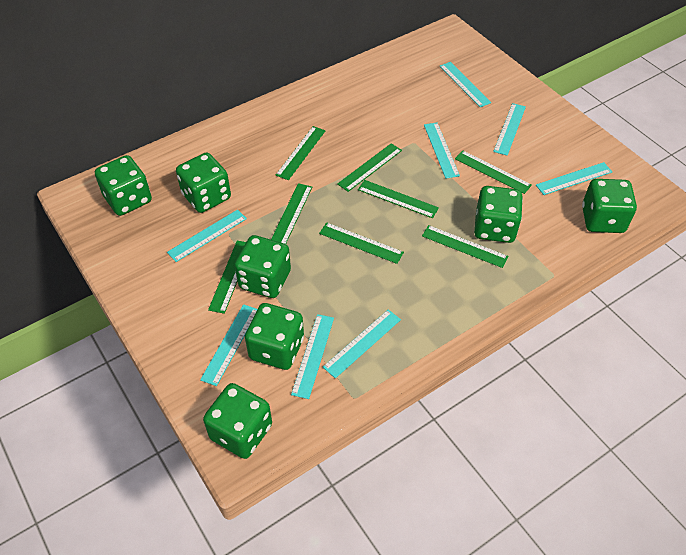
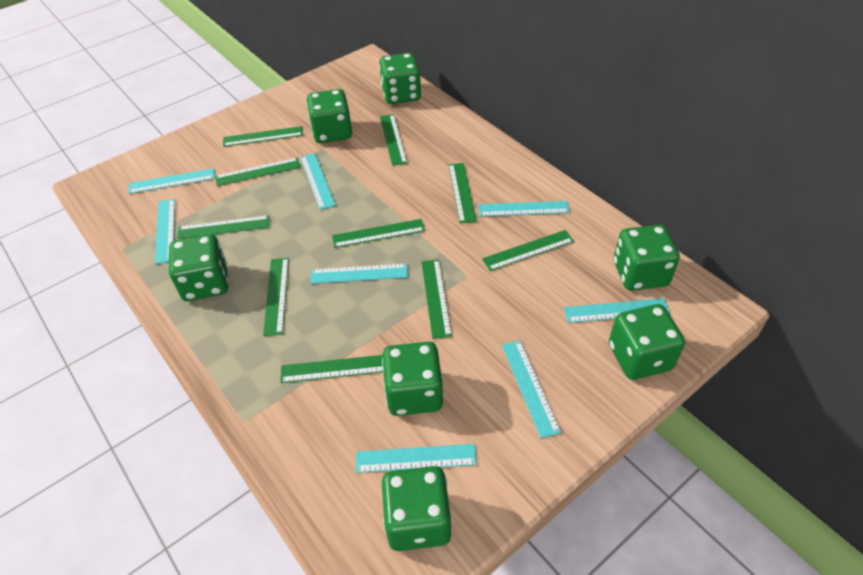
green ruler: 8 -> 10

